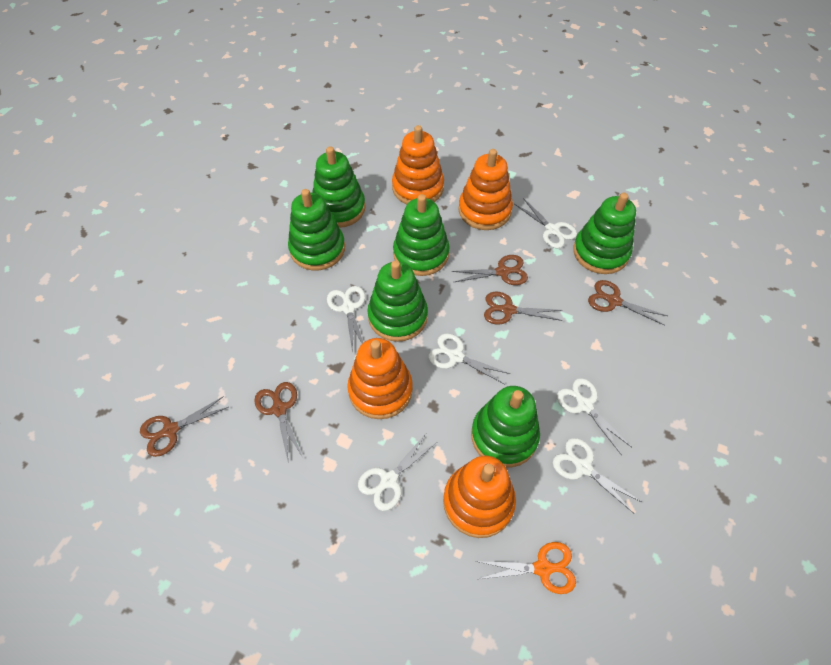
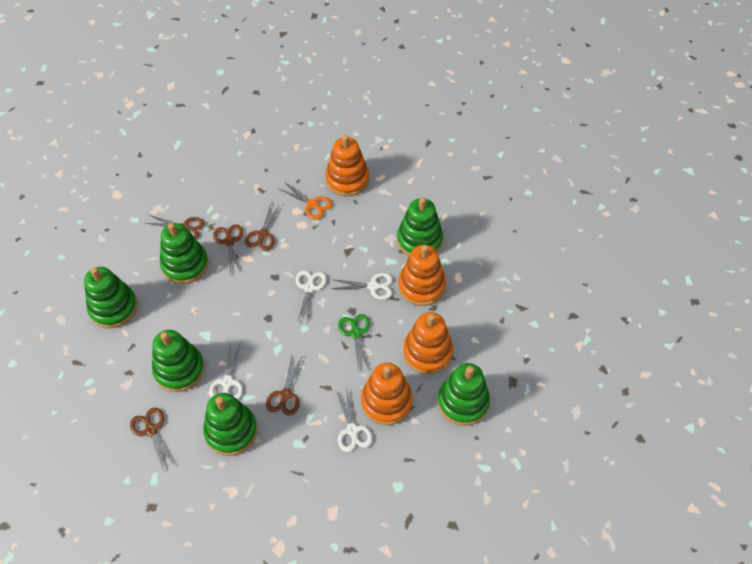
green scissors: 0 -> 1
white scissors: 6 -> 4

